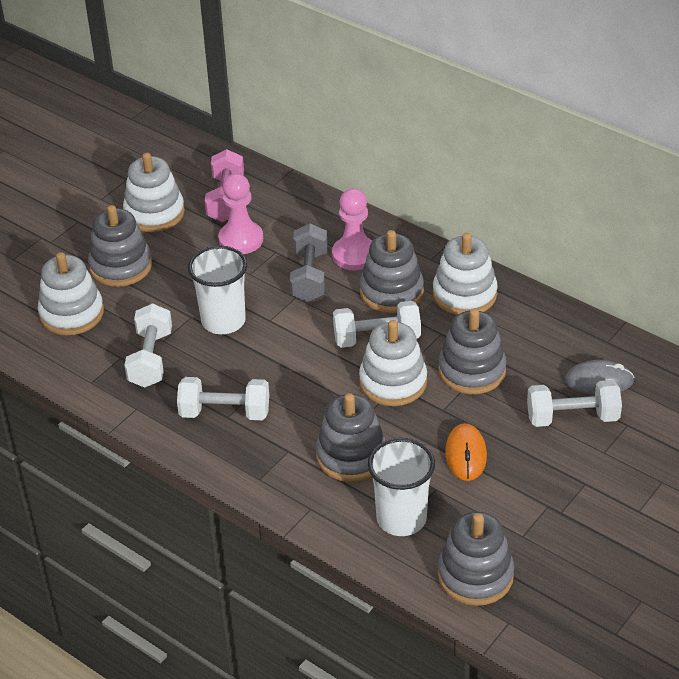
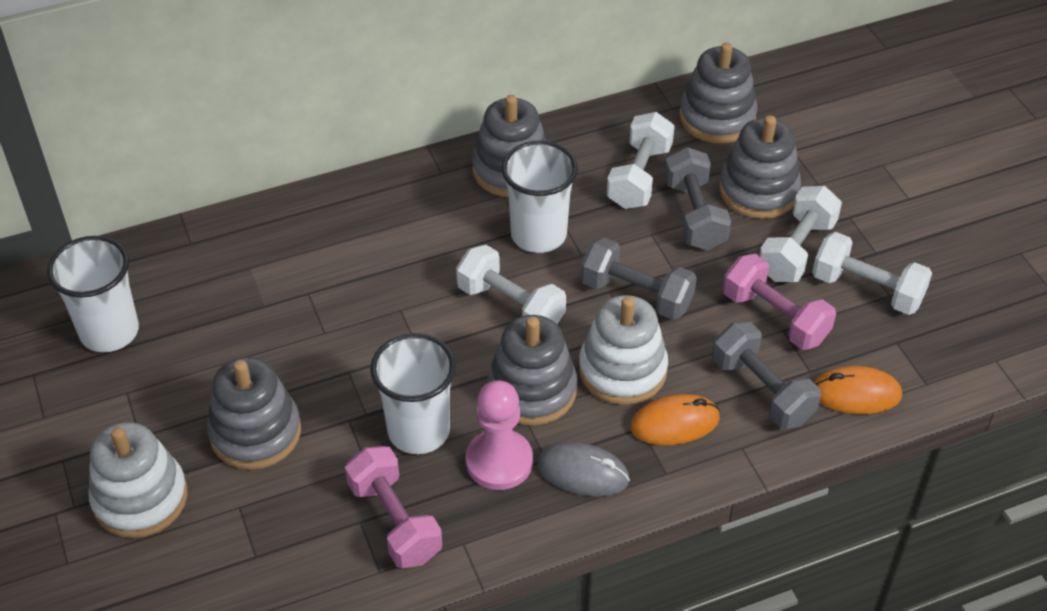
grey dumbbell: 1 -> 3
orange mouse: 1 -> 2
pink dumbbell: 1 -> 2
pink pawn: 2 -> 1
white cup: 2 -> 3
white stacking toy: 4 -> 2

